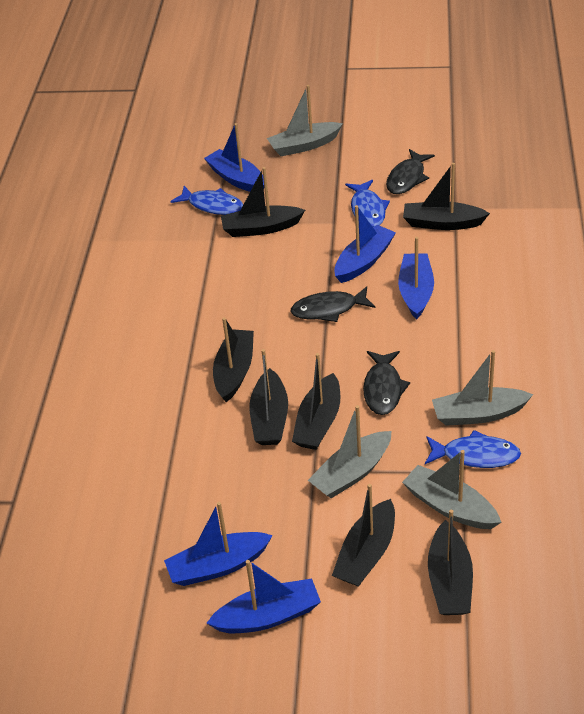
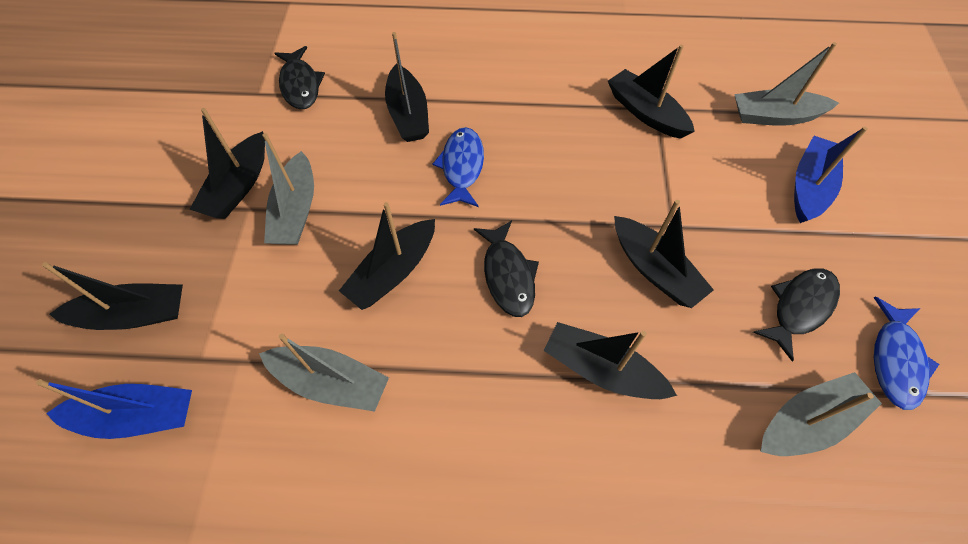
blue boat: 5 -> 2
blue fish: 3 -> 2

